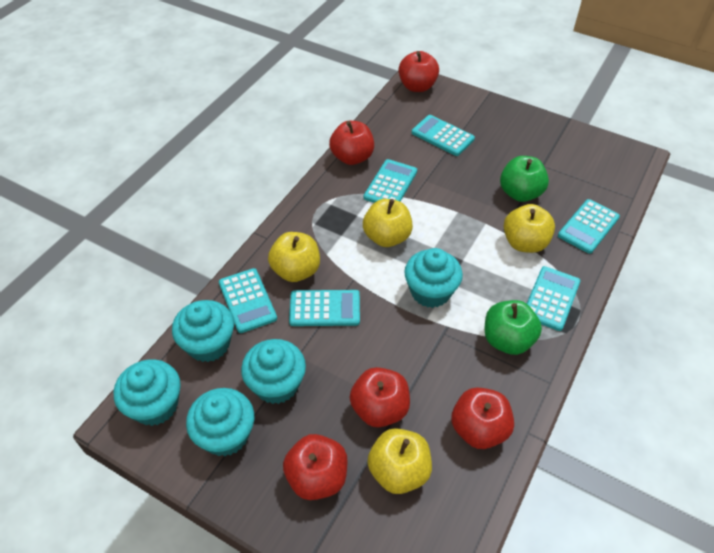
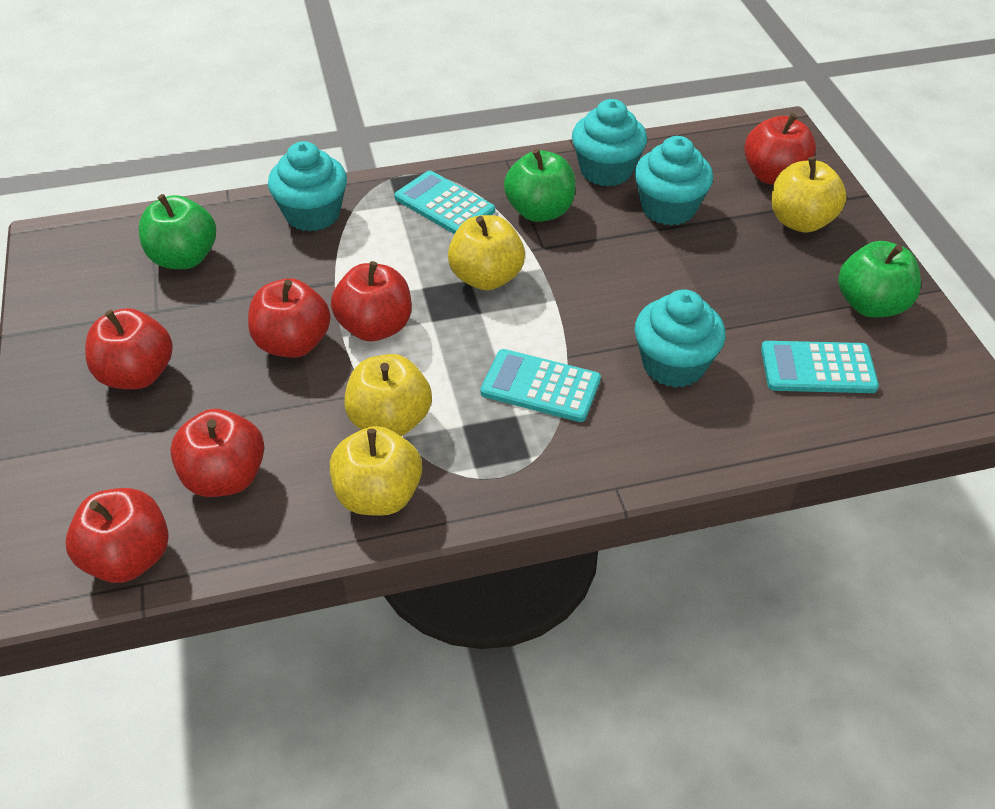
green apple: 2 -> 3
red apple: 5 -> 6
turquoise calculator: 6 -> 3
turquoise cupcake: 5 -> 4

